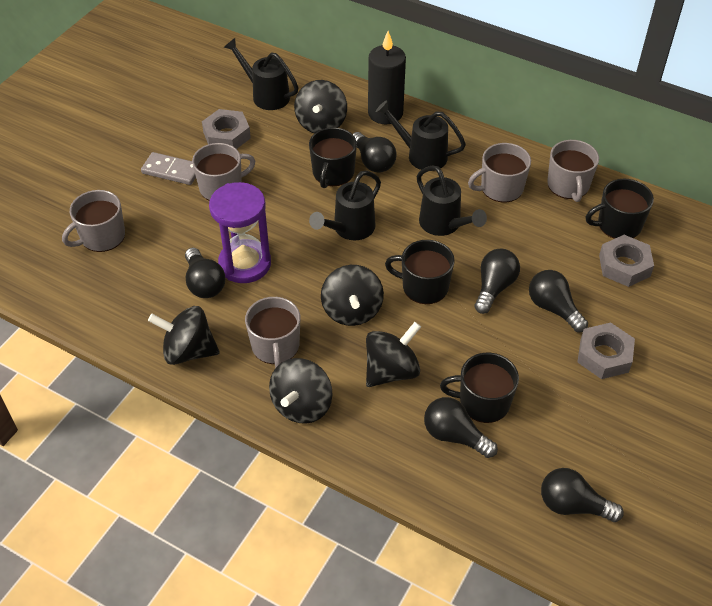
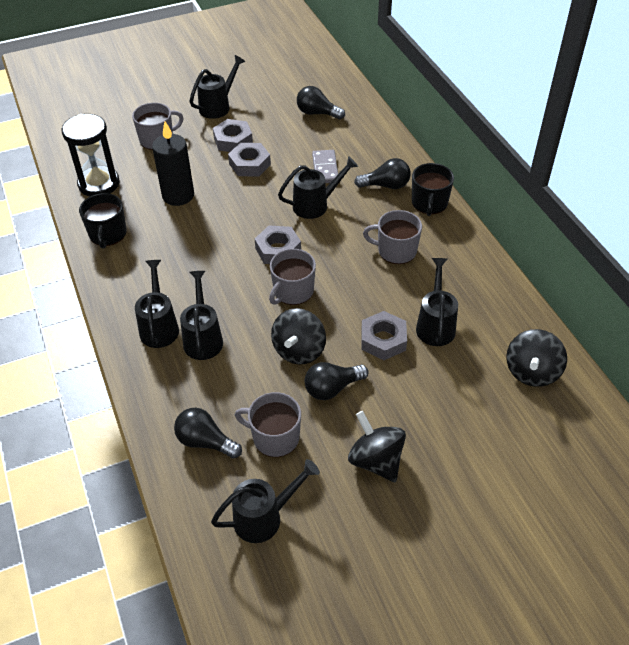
black hourglass: 0 -> 1
black light bulb: 6 -> 4
black mug: 4 -> 2
black spinning top: 5 -> 3
black watering can: 4 -> 6
grey mug: 5 -> 4
grey nut: 3 -> 4
purple hourglass: 1 -> 0

